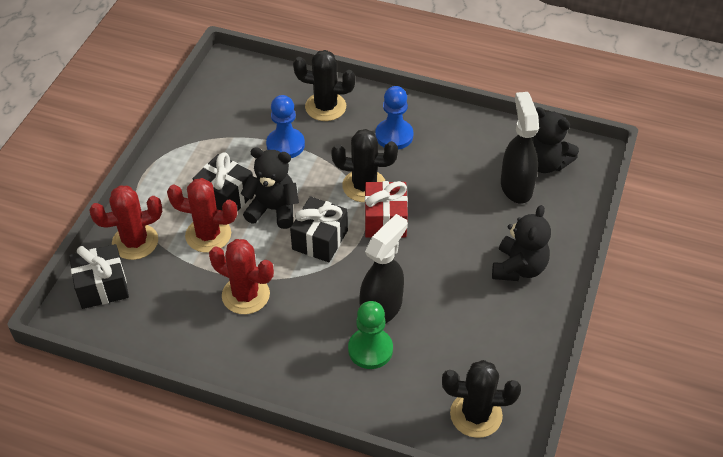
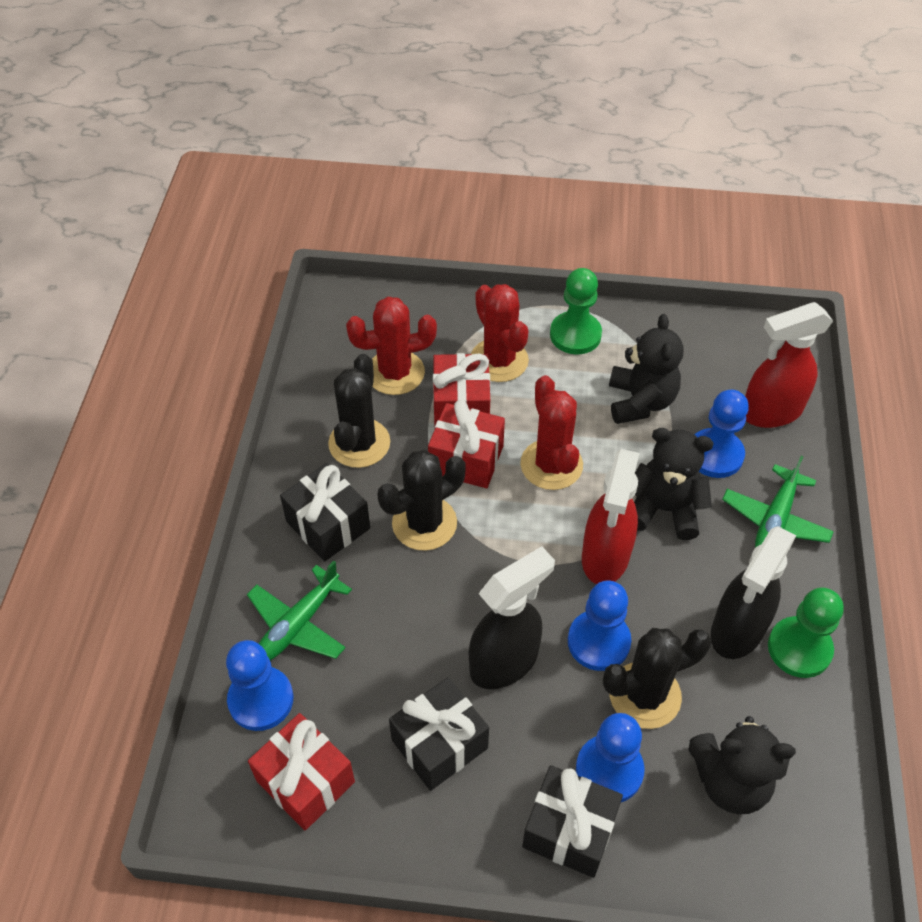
blue pawn: 2 -> 4
green pawn: 1 -> 2
green plane: 0 -> 2
red gift: 1 -> 3
red spray bottle: 0 -> 2

